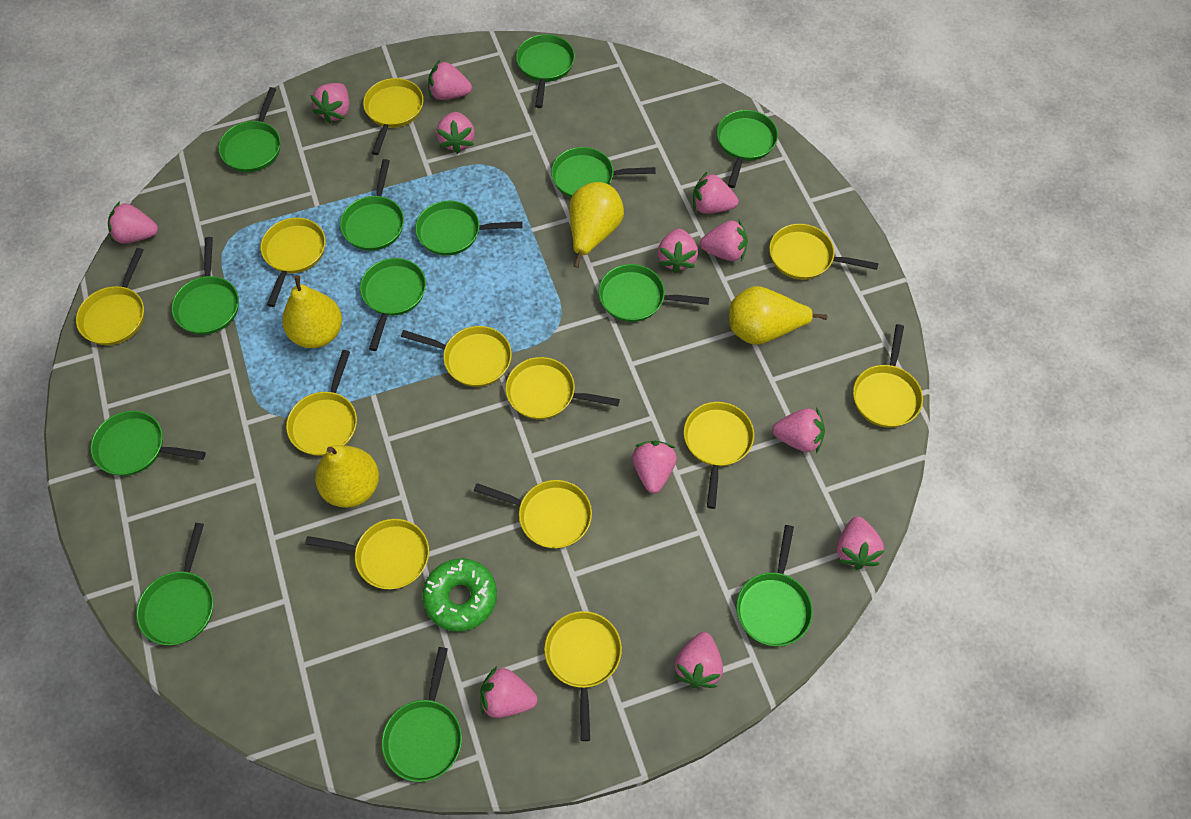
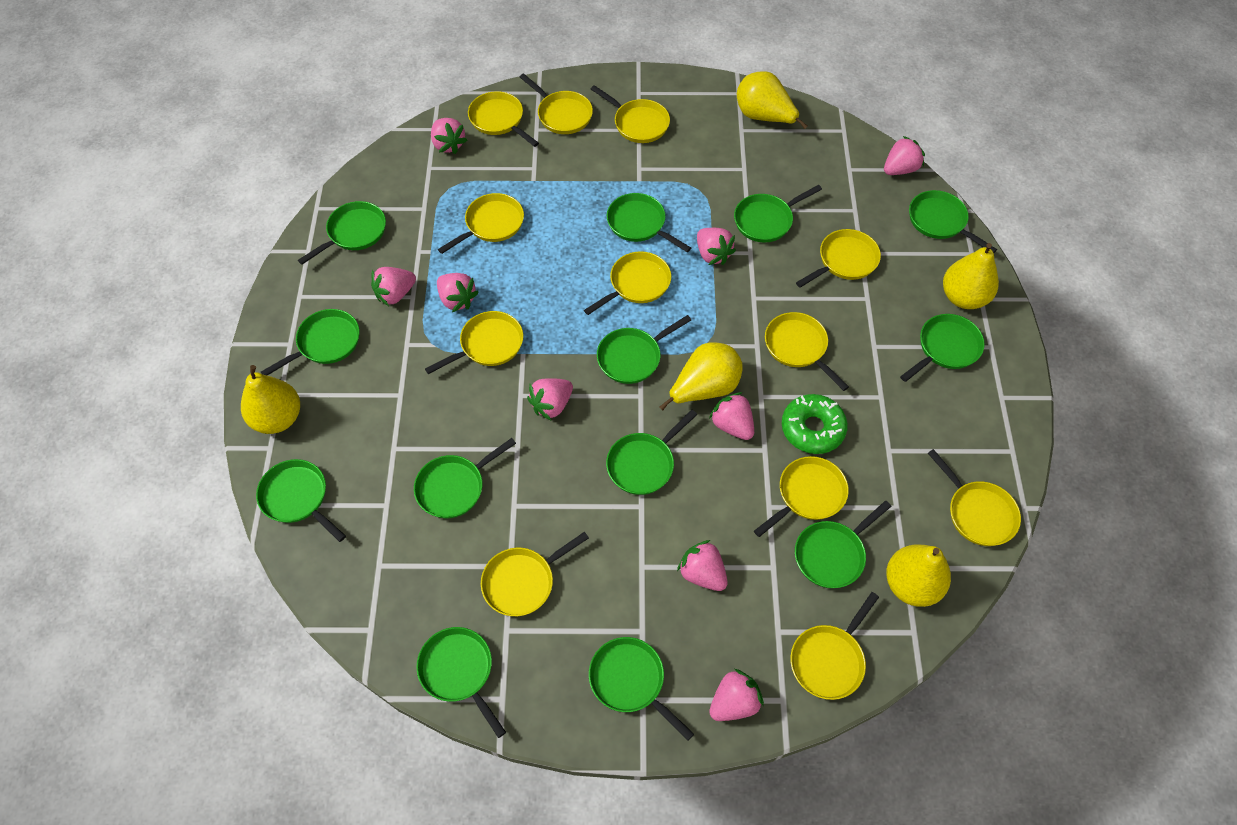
pink strawberry: 12 -> 9
yellow pear: 4 -> 5

